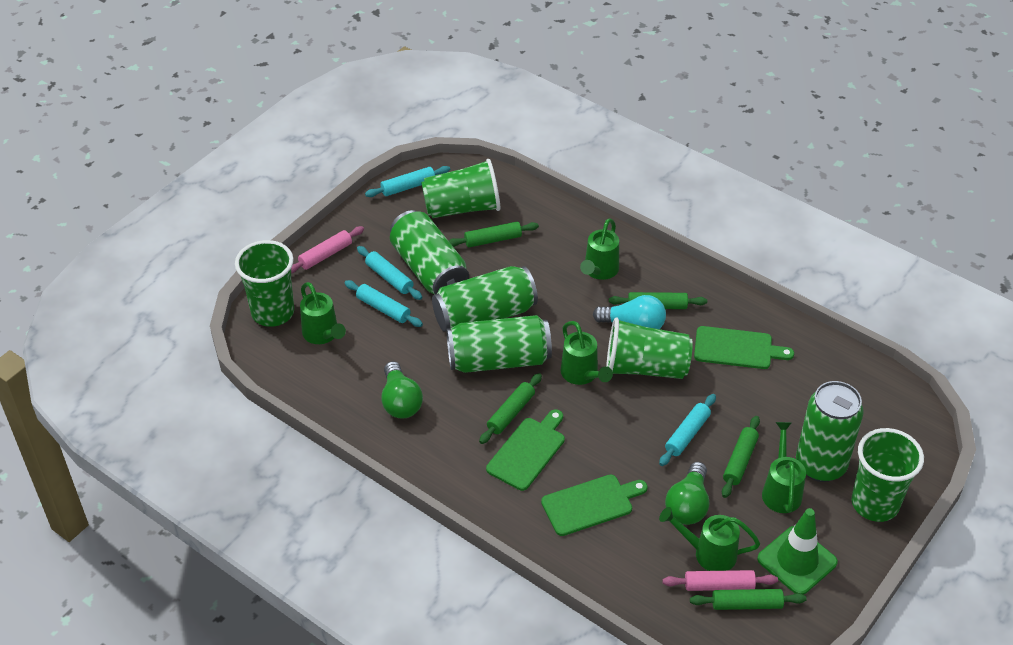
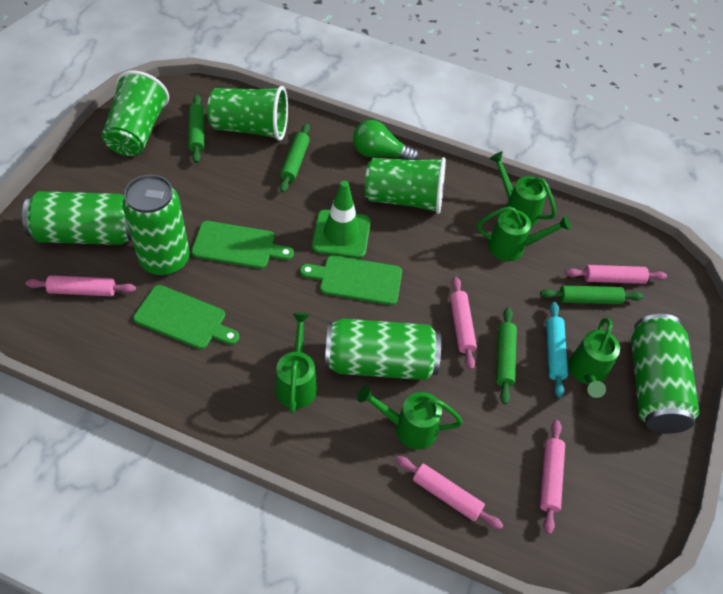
green cup: 4 -> 3
green light bulb: 2 -> 1
green rolling pin: 5 -> 4
pink rolling pin: 2 -> 5
turquoise light bulb: 1 -> 0
turquoise rolling pin: 4 -> 1

